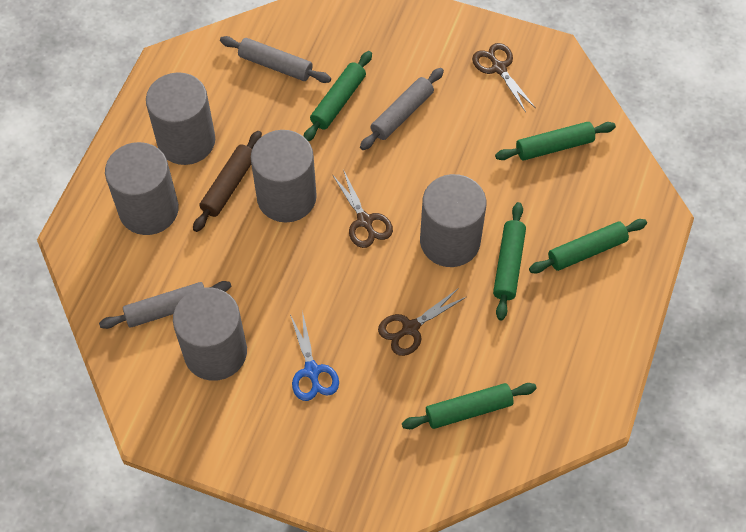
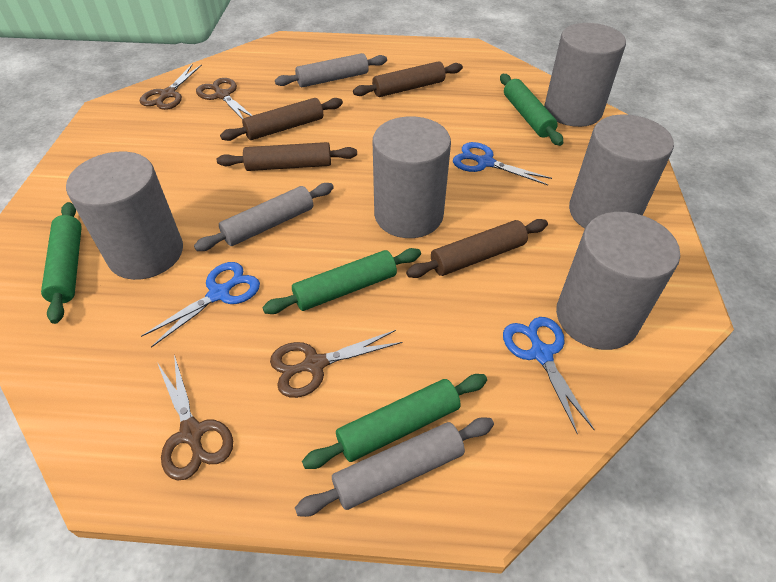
blue scissors: 1 -> 3
brown rolling pin: 1 -> 4
brown scissors: 3 -> 4
green rolling pin: 5 -> 4

